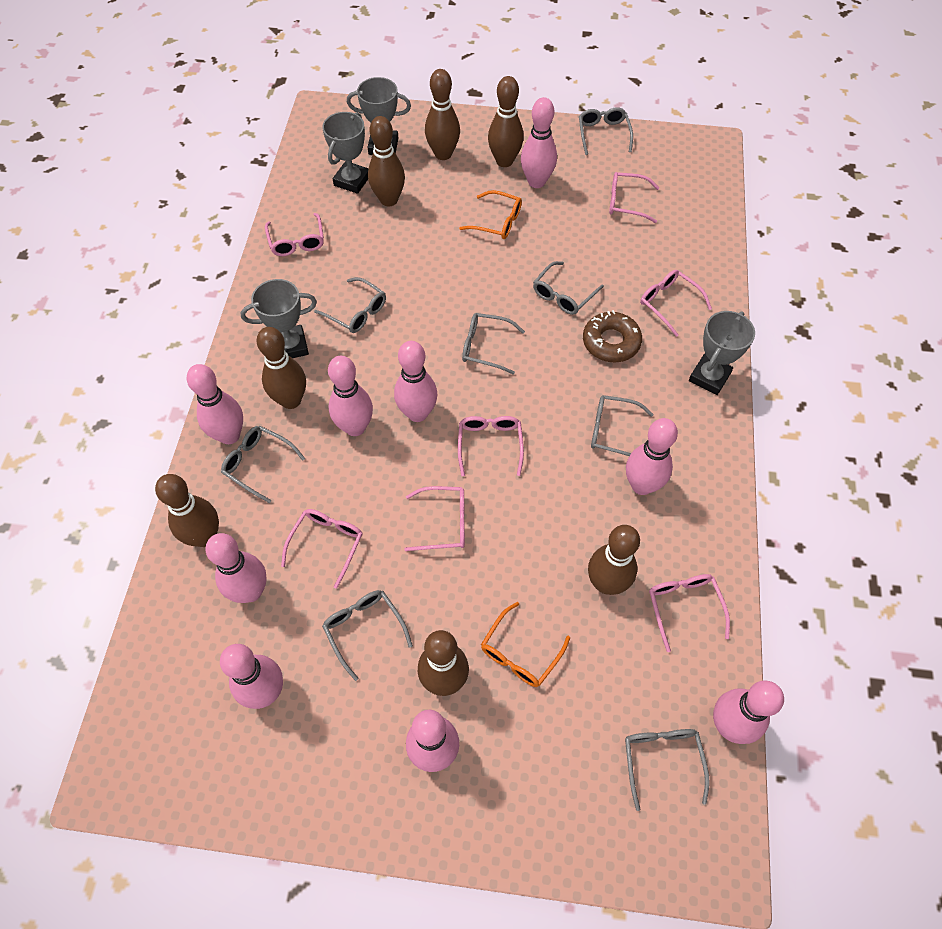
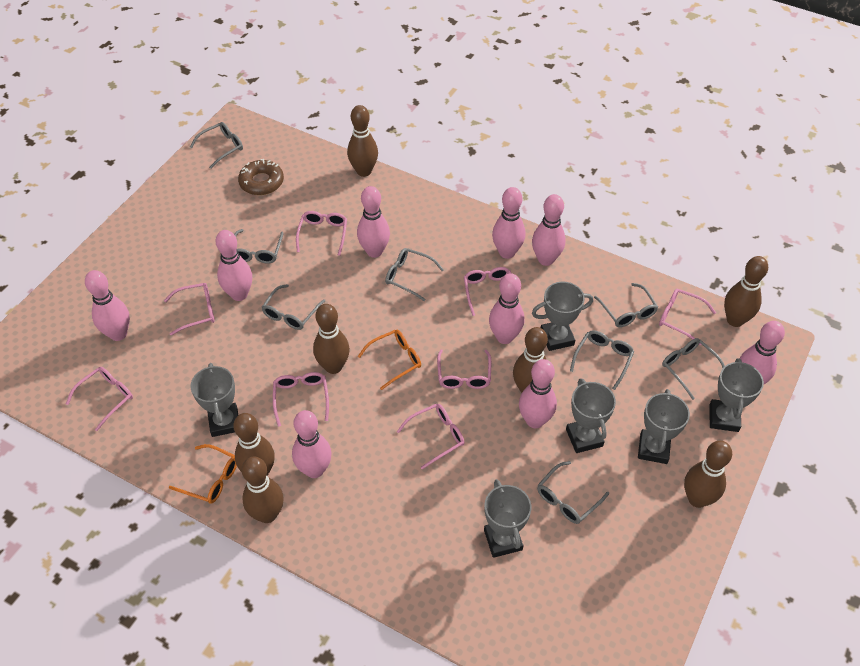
grey trophy: 4 -> 6
pink glasses: 7 -> 8

